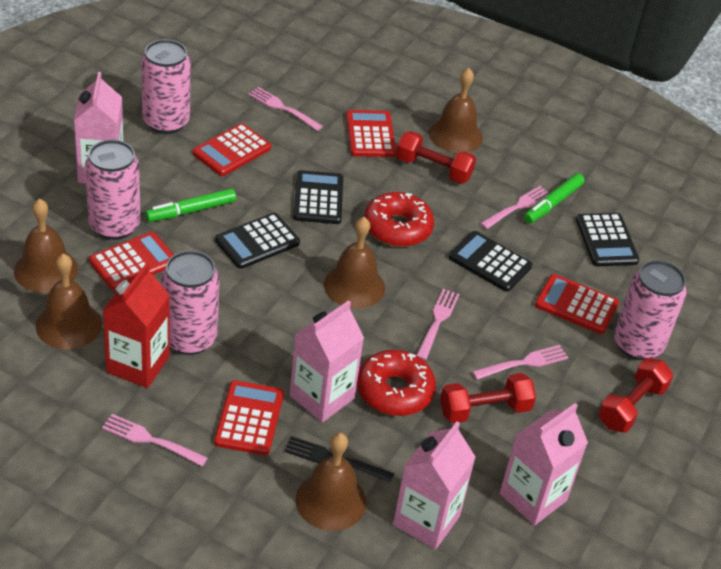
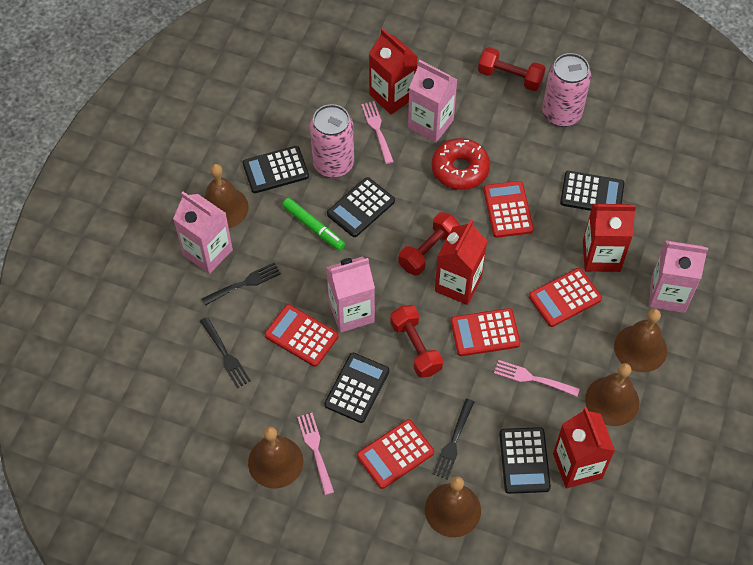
black calculator: 4 -> 5
black fork: 1 -> 3
green marker: 2 -> 1
pink can: 4 -> 2
pink fork: 5 -> 3
red carton: 1 -> 4
red donut: 2 -> 1

